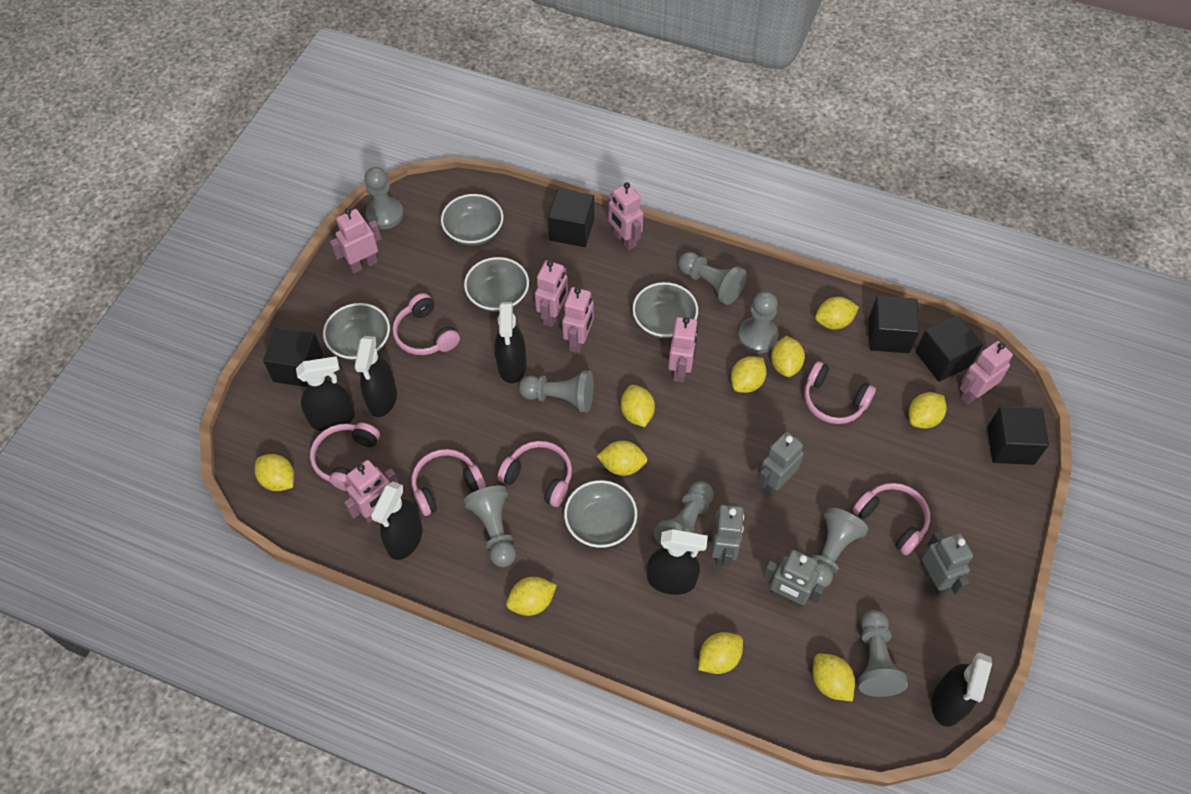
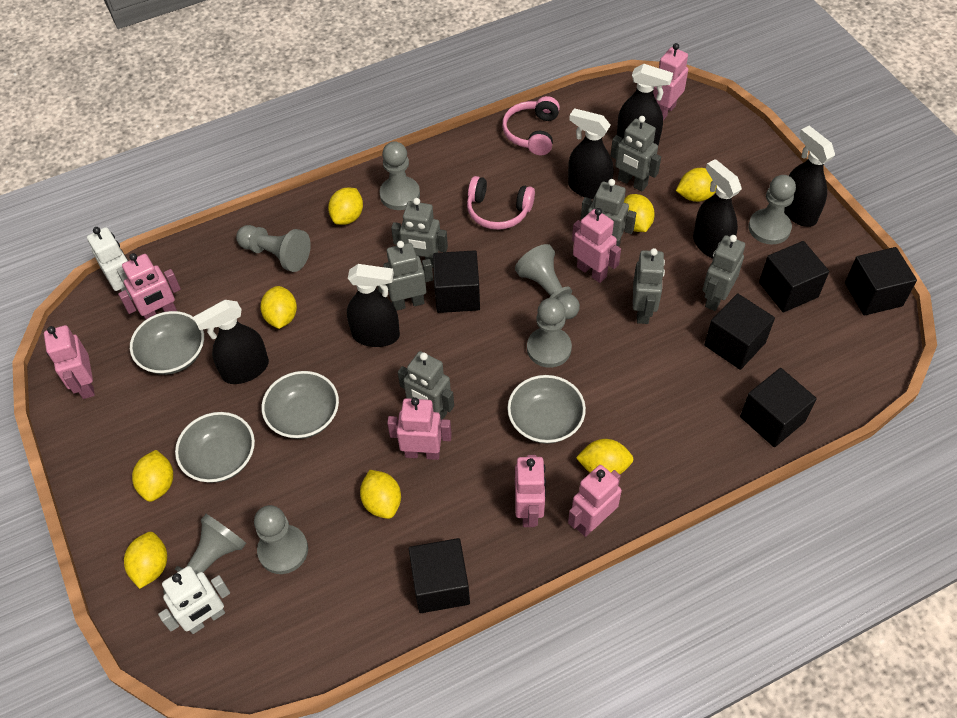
black cube: 5 -> 6
grey bowl: 5 -> 4
grey pawn: 8 -> 7
grey robot: 4 -> 7
pink headphones: 6 -> 2
white robot: 0 -> 2
yellow lemon: 10 -> 8

